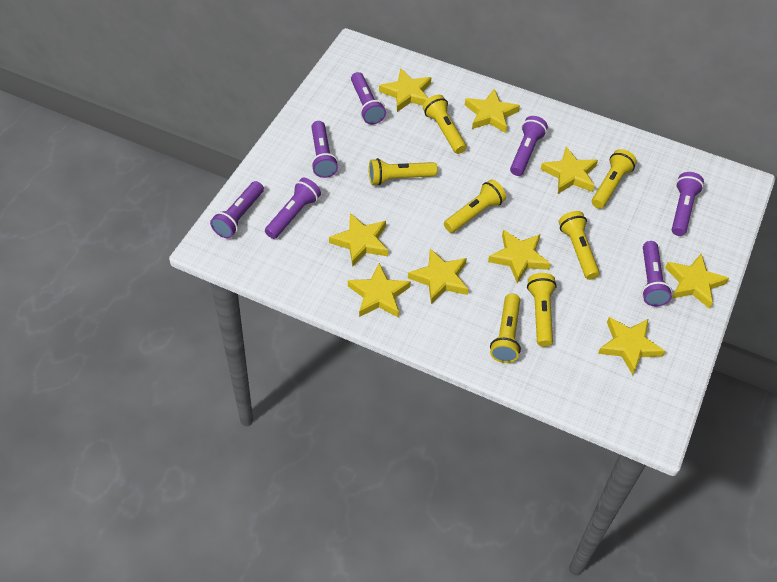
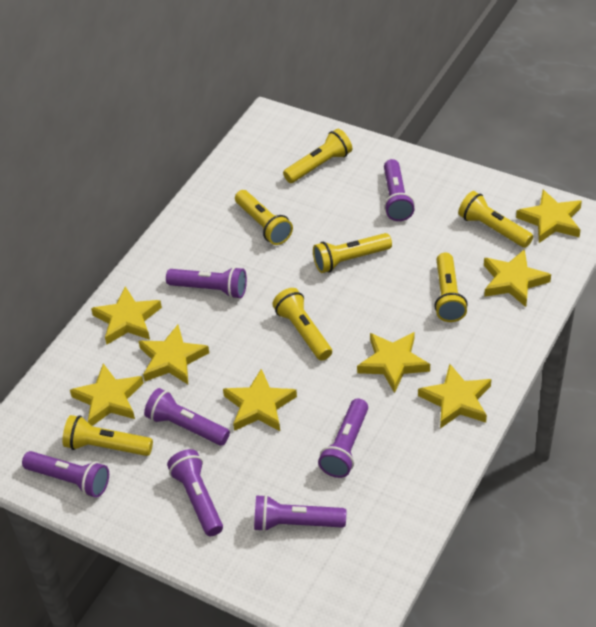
yellow star: 9 -> 8

